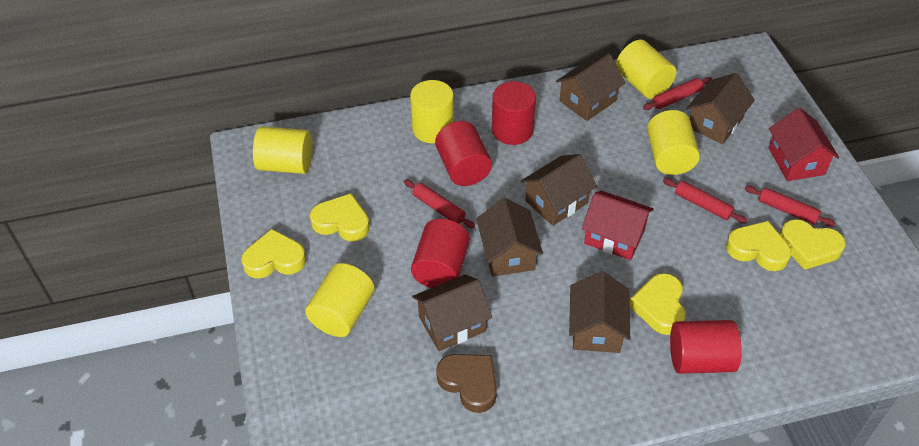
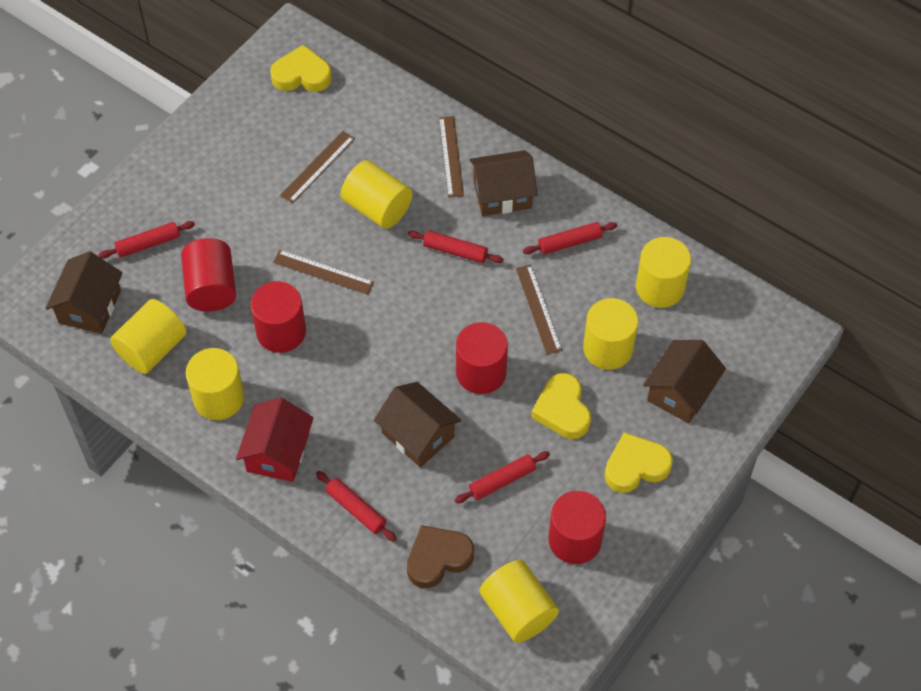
brown house: 6 -> 4
brown ruler: 0 -> 4
red house: 2 -> 1
red rolling pin: 4 -> 5
yellow cylinder: 5 -> 6
yellow heart: 5 -> 3

